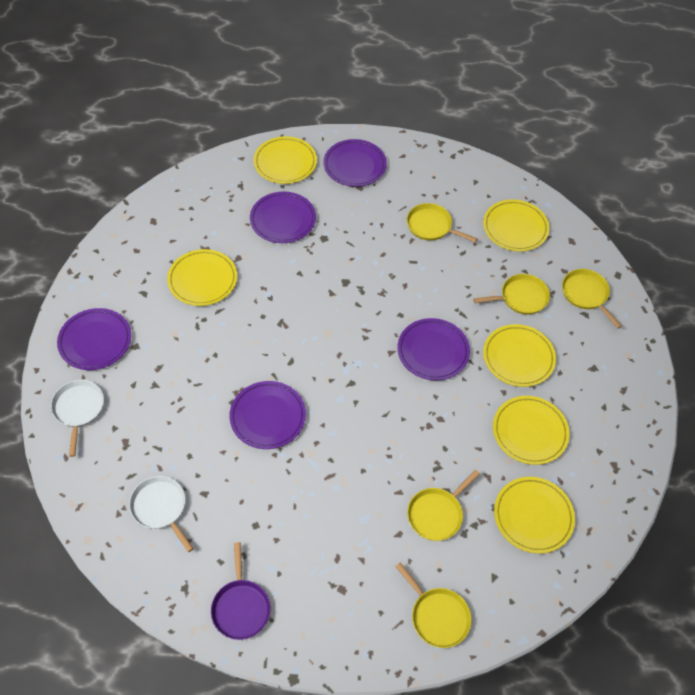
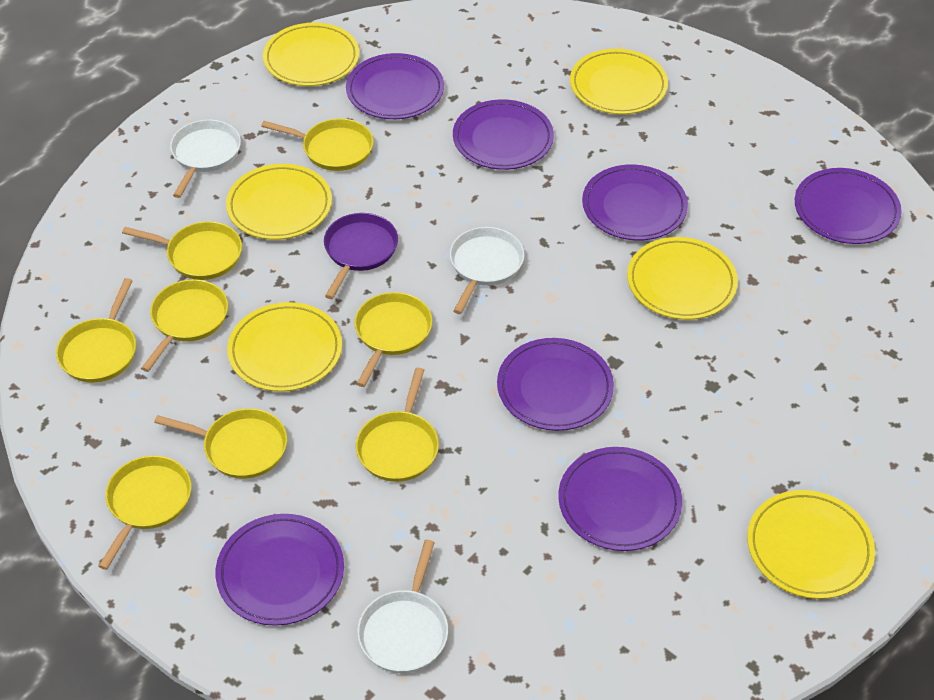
purple plate: 5 -> 7
white pan: 2 -> 3
yellow pan: 5 -> 8

